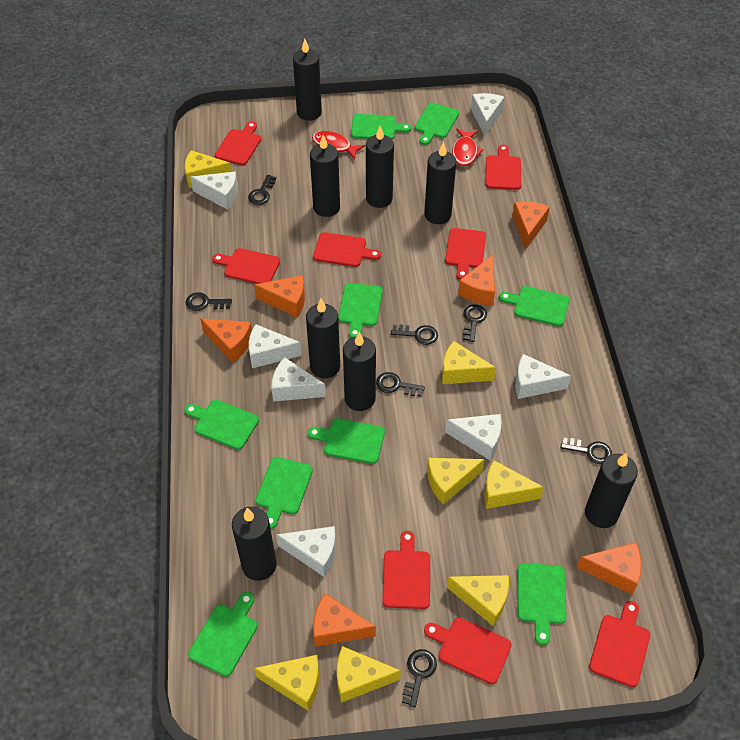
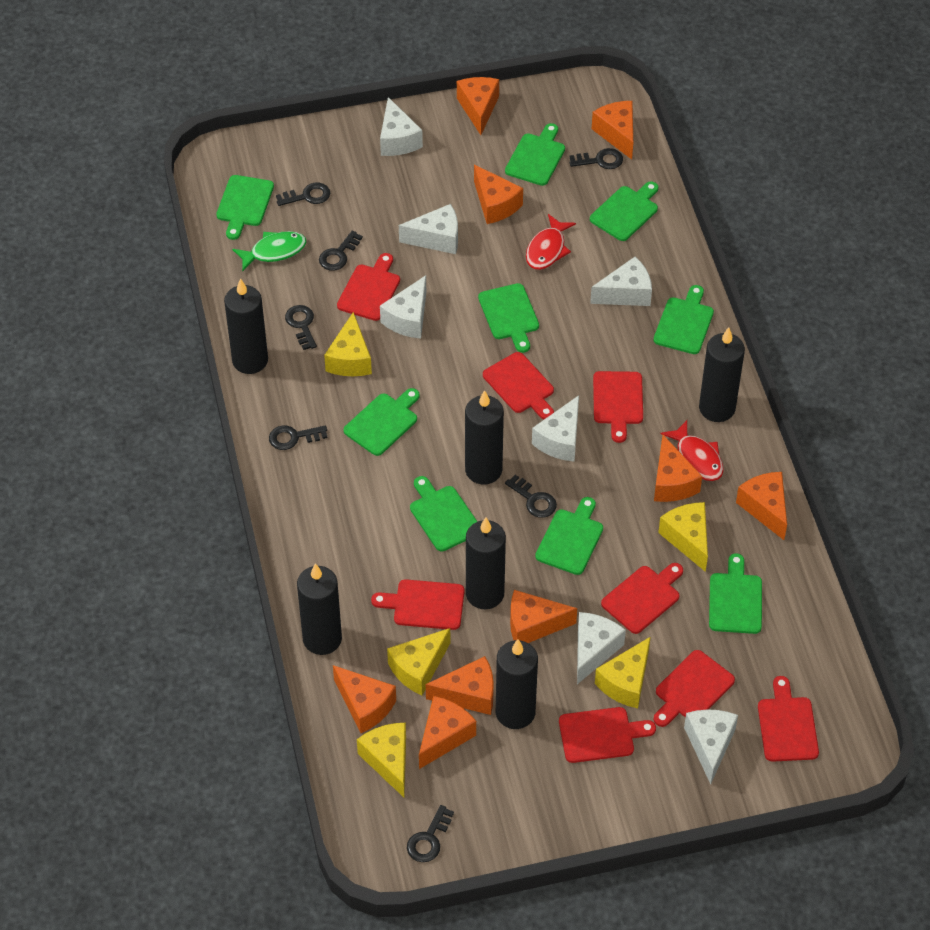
black candle: 8 -> 6
green fish: 0 -> 1
orange cheese: 6 -> 9
yellow cheese: 7 -> 5

